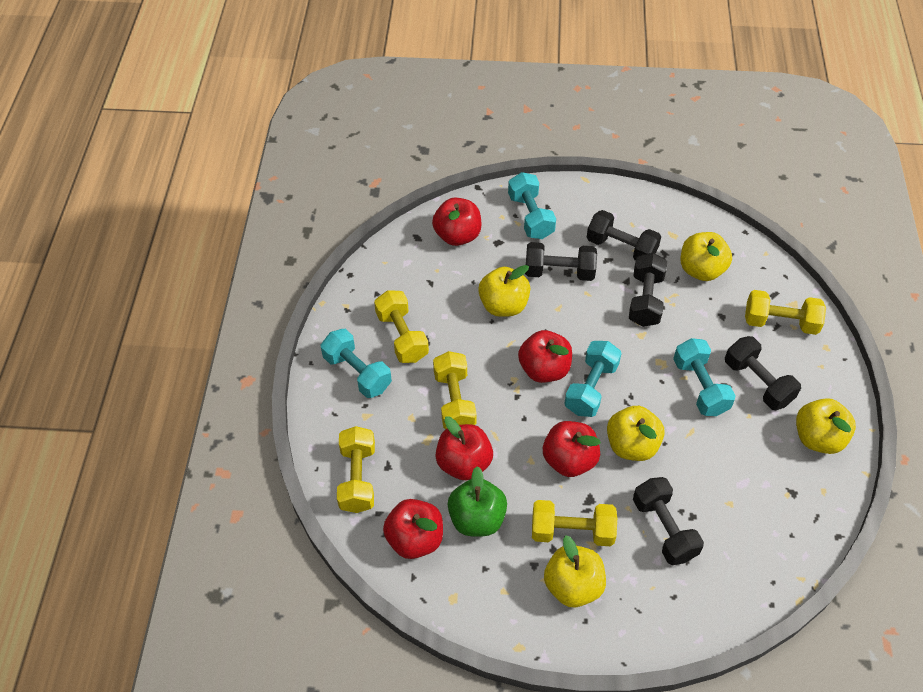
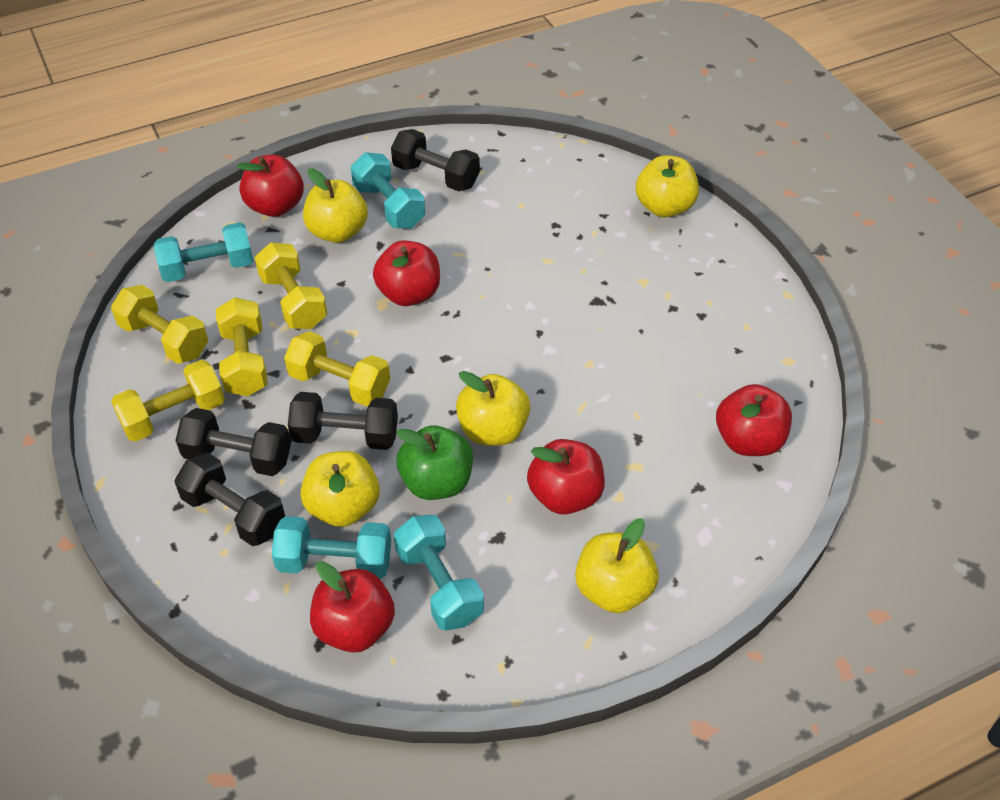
black dumbbell: 5 -> 4

